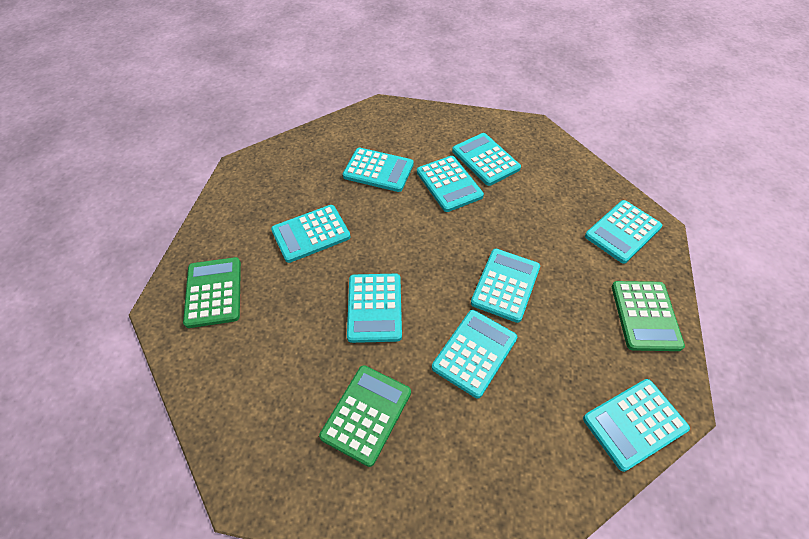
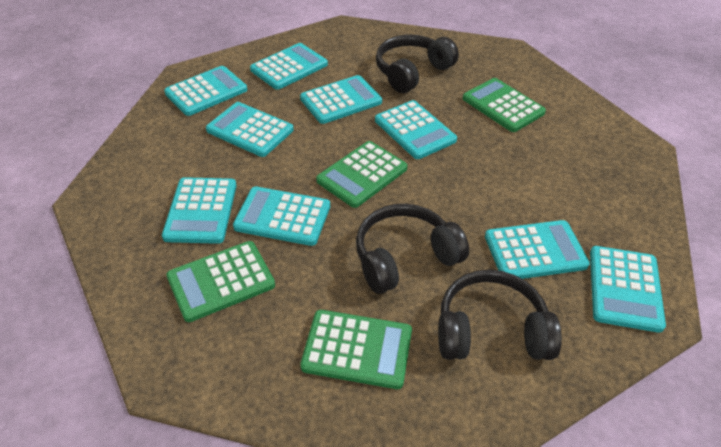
black headphones: 0 -> 3
green calculator: 3 -> 4

